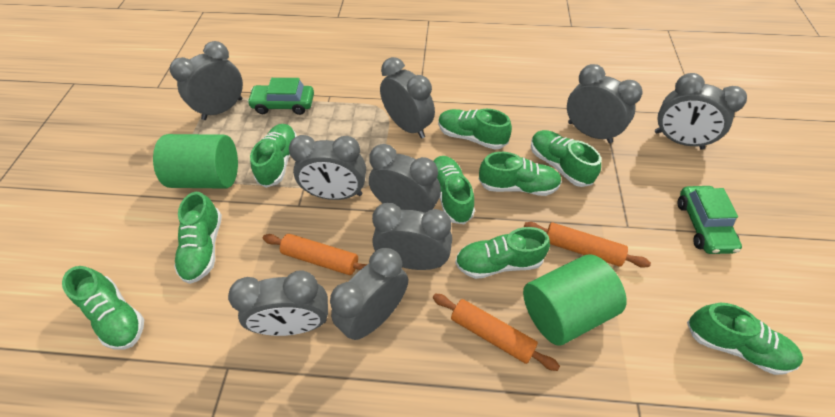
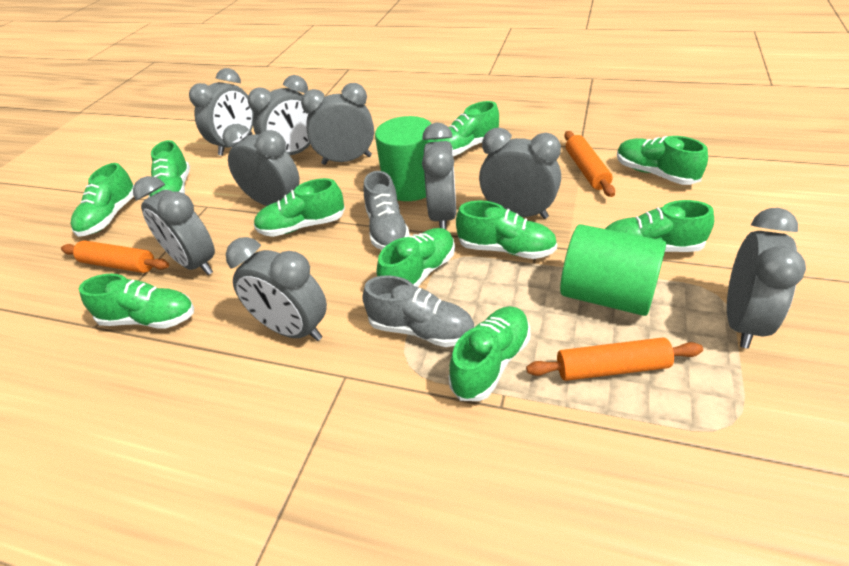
green car: 2 -> 0
green shoe: 9 -> 10
grey shoe: 0 -> 2

